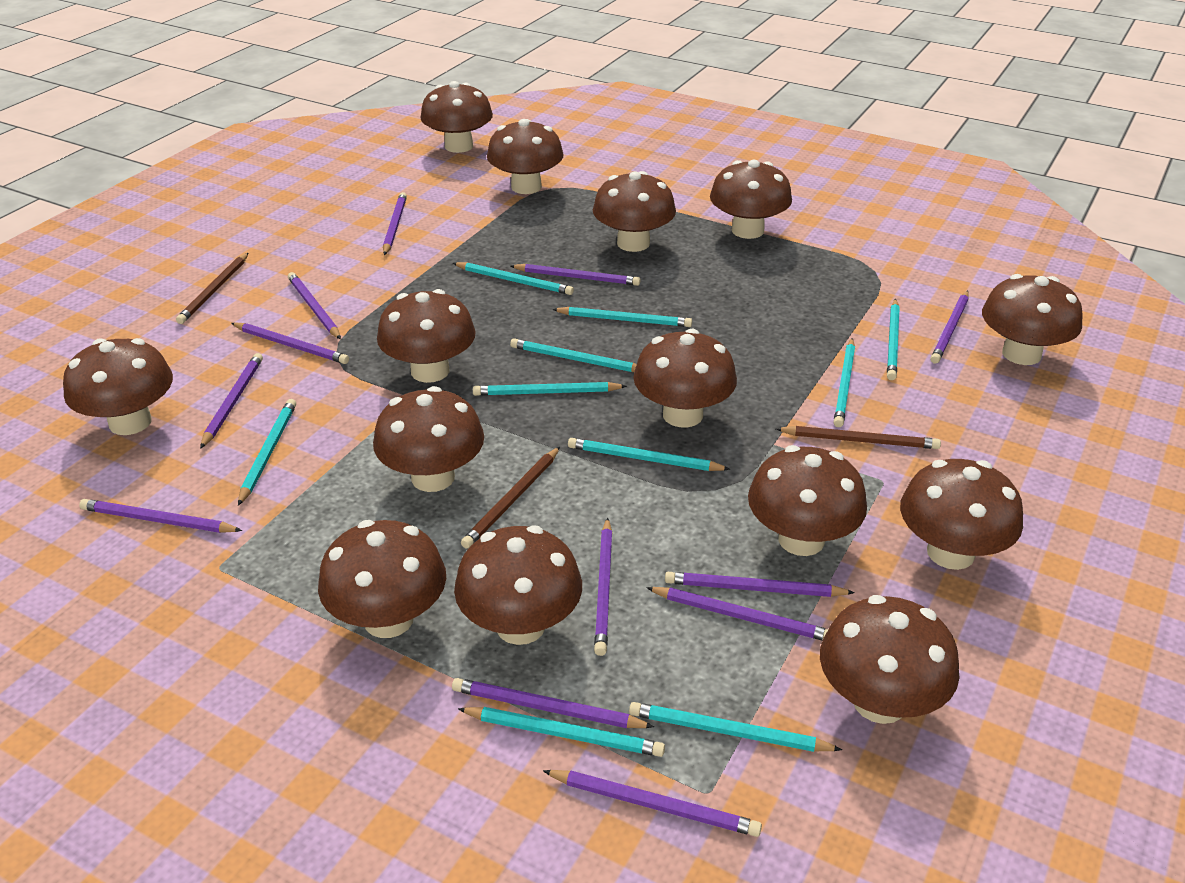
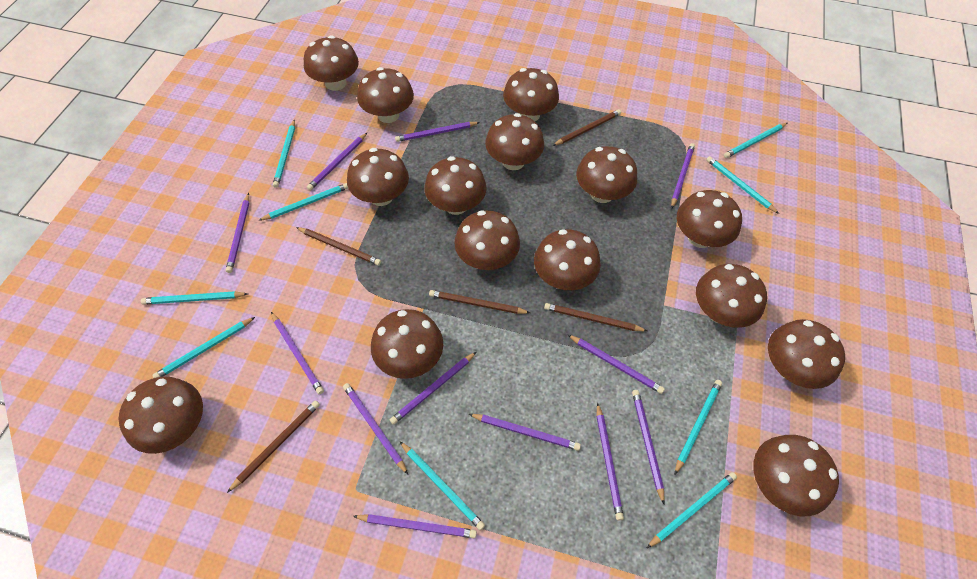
brown mushroom: 14 -> 15
brown pencil: 3 -> 5
turquoise pencil: 10 -> 9

